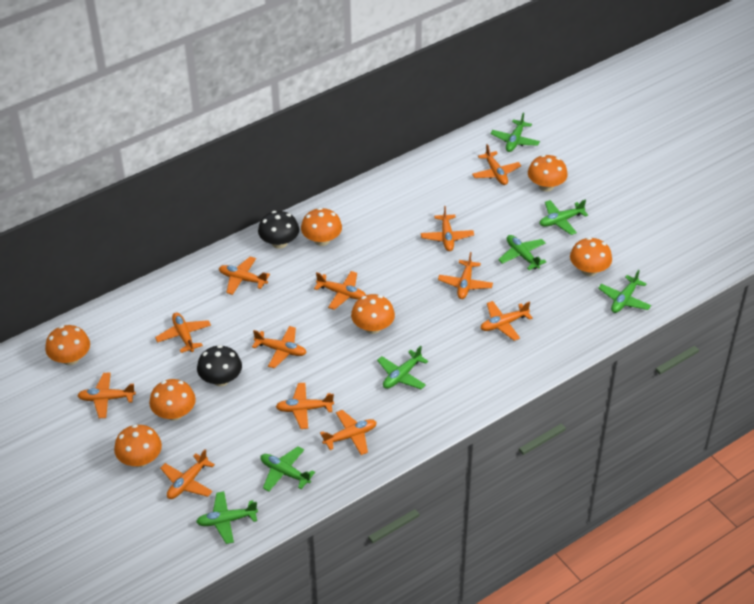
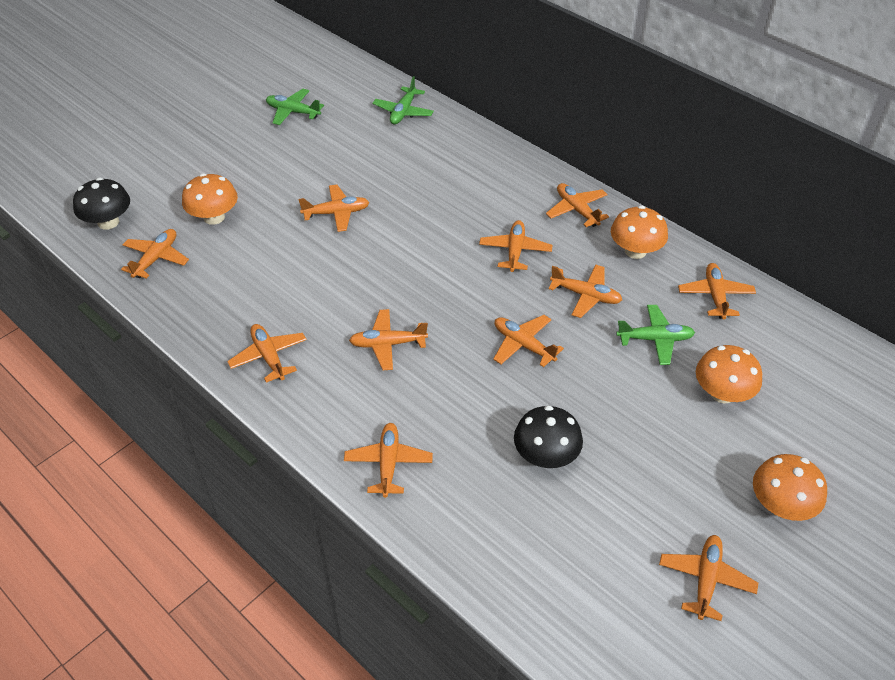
green plane: 7 -> 3
orange mushroom: 7 -> 4
orange plane: 12 -> 11

